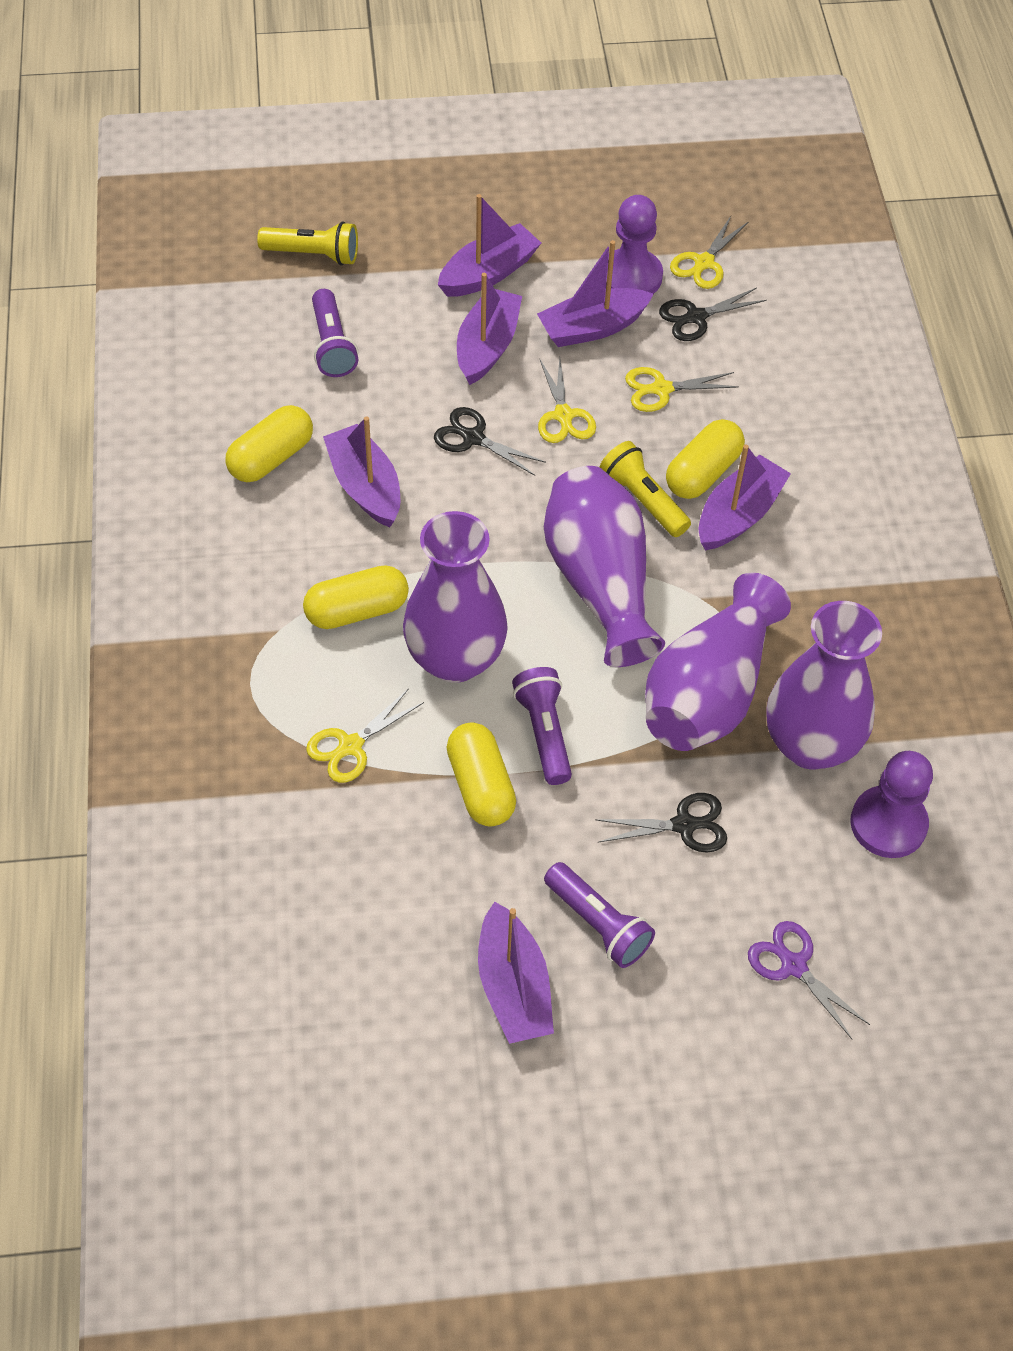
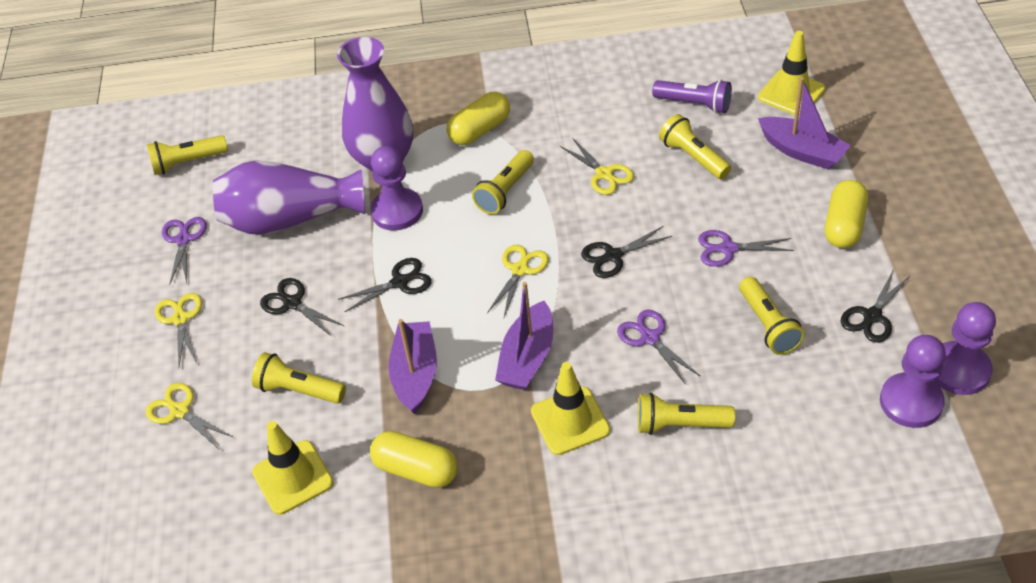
black scissors: 3 -> 4
purple boat: 6 -> 3
purple flashlight: 3 -> 1
purple pawn: 2 -> 3
purple scissors: 1 -> 3
purple vase: 4 -> 2
yellow capsule: 4 -> 3
yellow flashlight: 2 -> 6
yellow traffic cone: 0 -> 3

